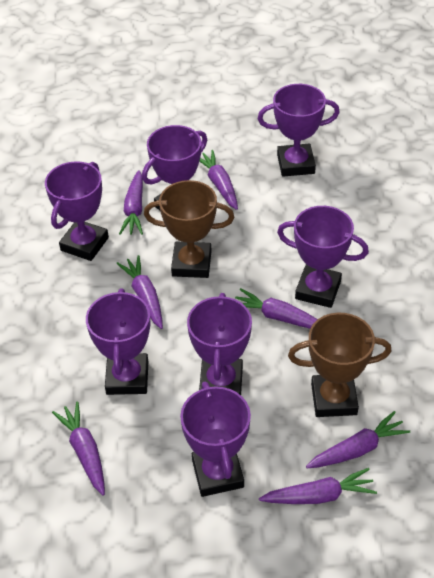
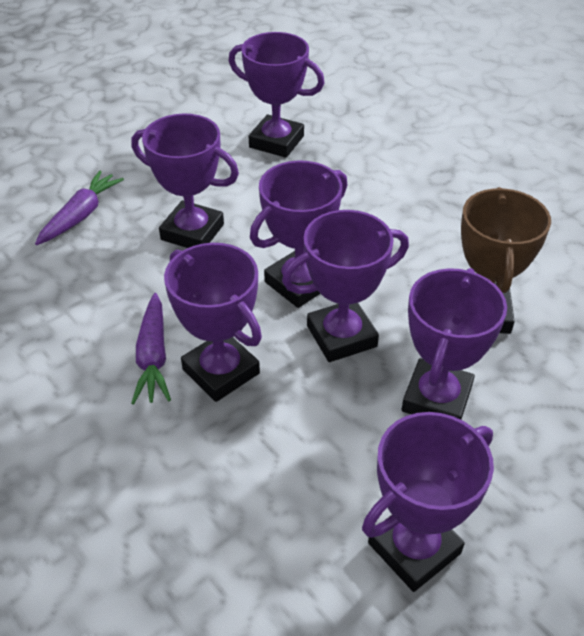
brown trophy: 2 -> 1
purple carrot: 7 -> 2

